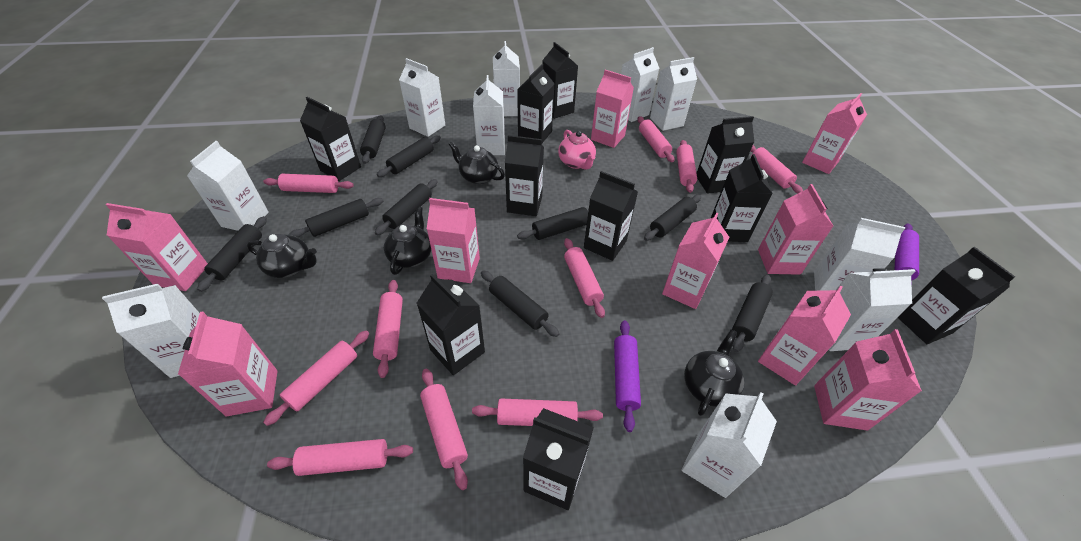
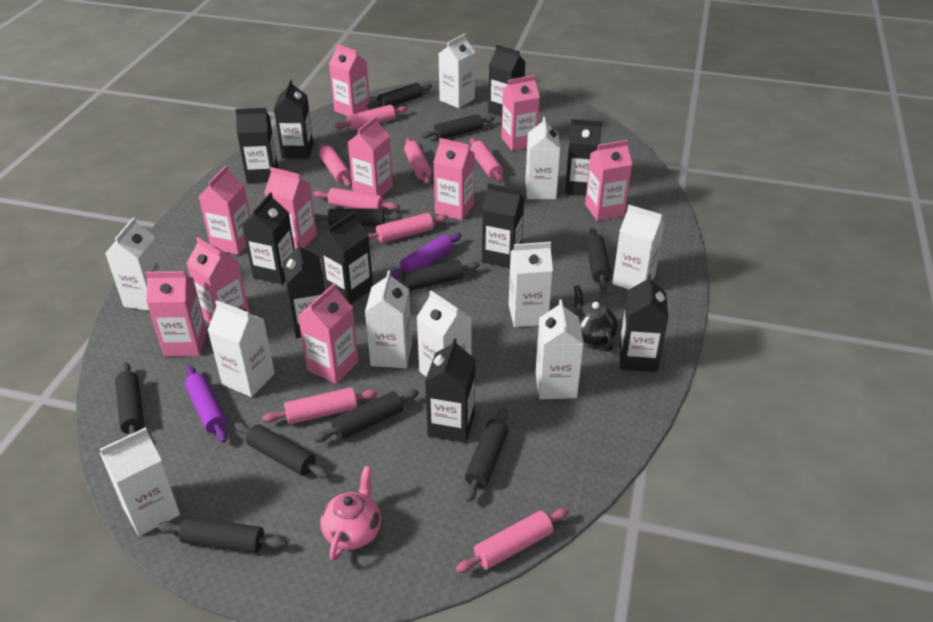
black rolling pin: 9 -> 10
black teapot: 4 -> 1
pink carton: 9 -> 10
pink rolling pin: 10 -> 8

